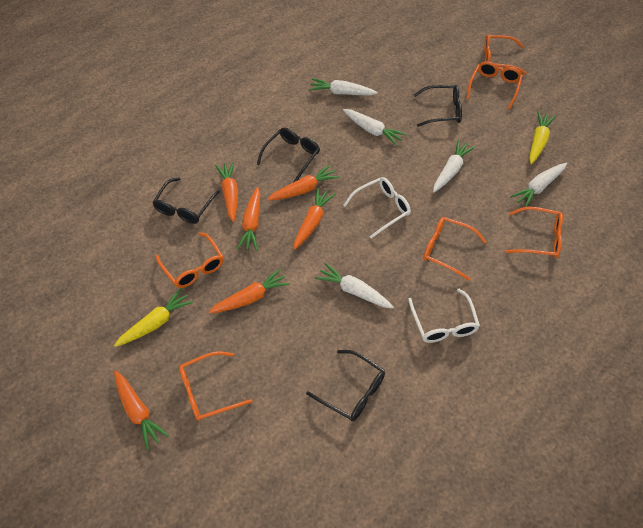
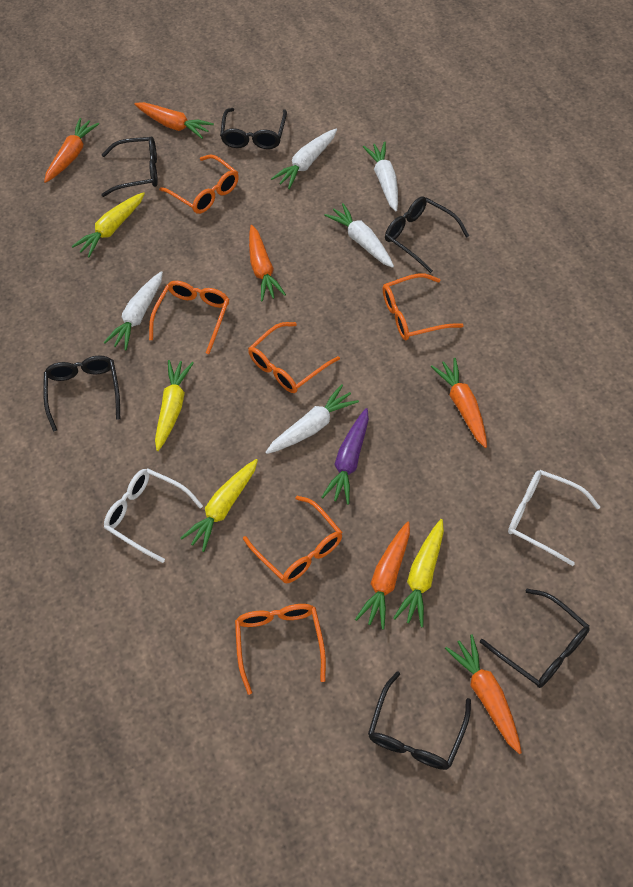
black glasses: 4 -> 6
purple carrot: 0 -> 1
yellow carrot: 2 -> 4

